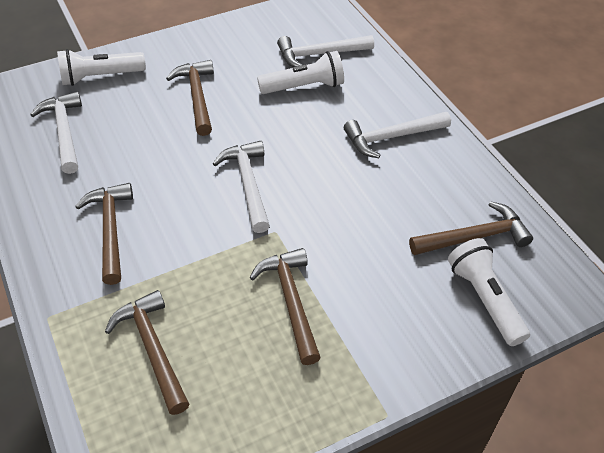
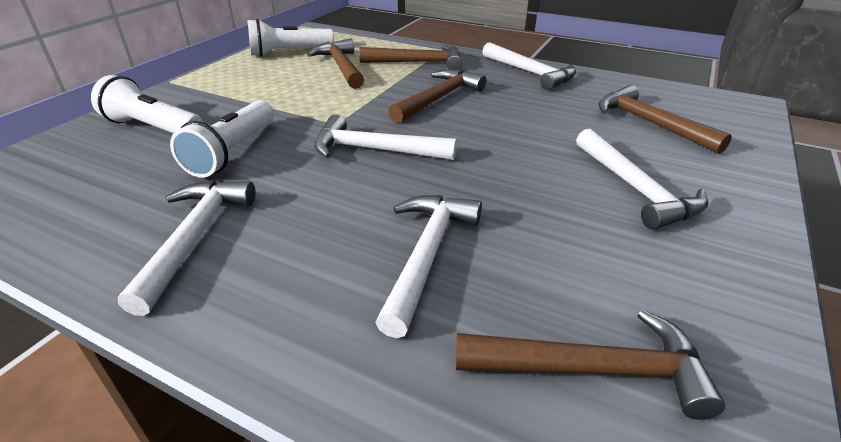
white hammer: 4 -> 5

